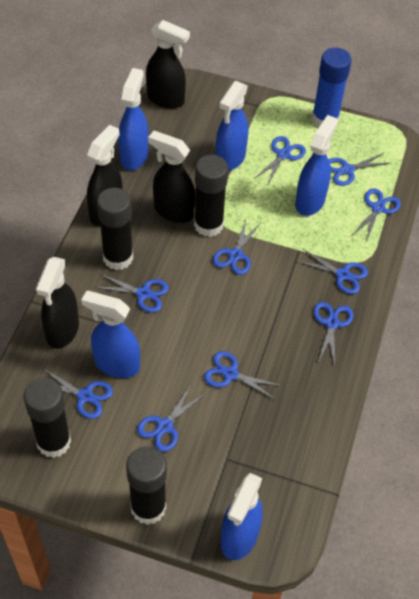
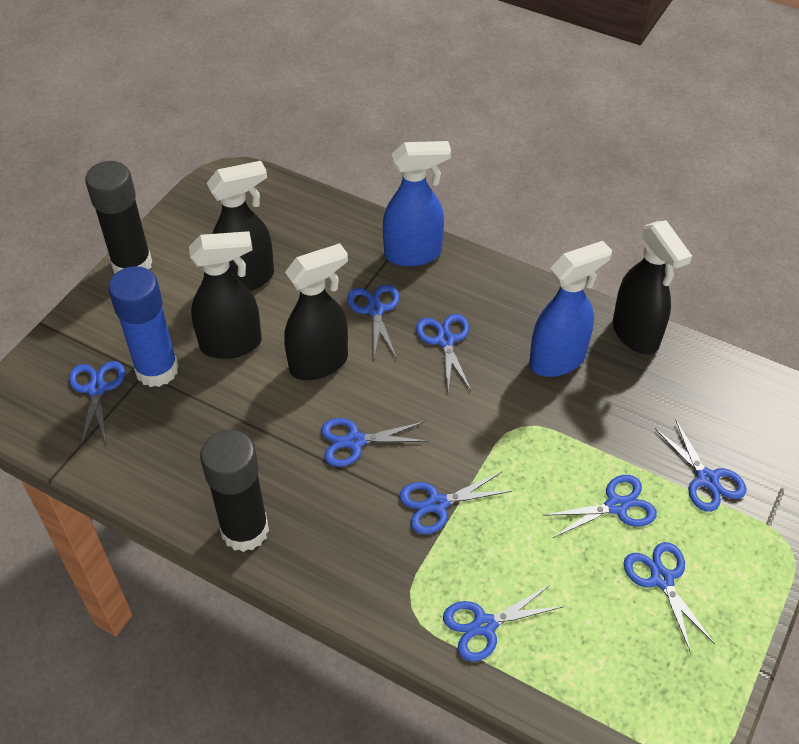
black glue stick: 4 -> 2
blue scissors: 10 -> 9
blue spray bottle: 5 -> 2

